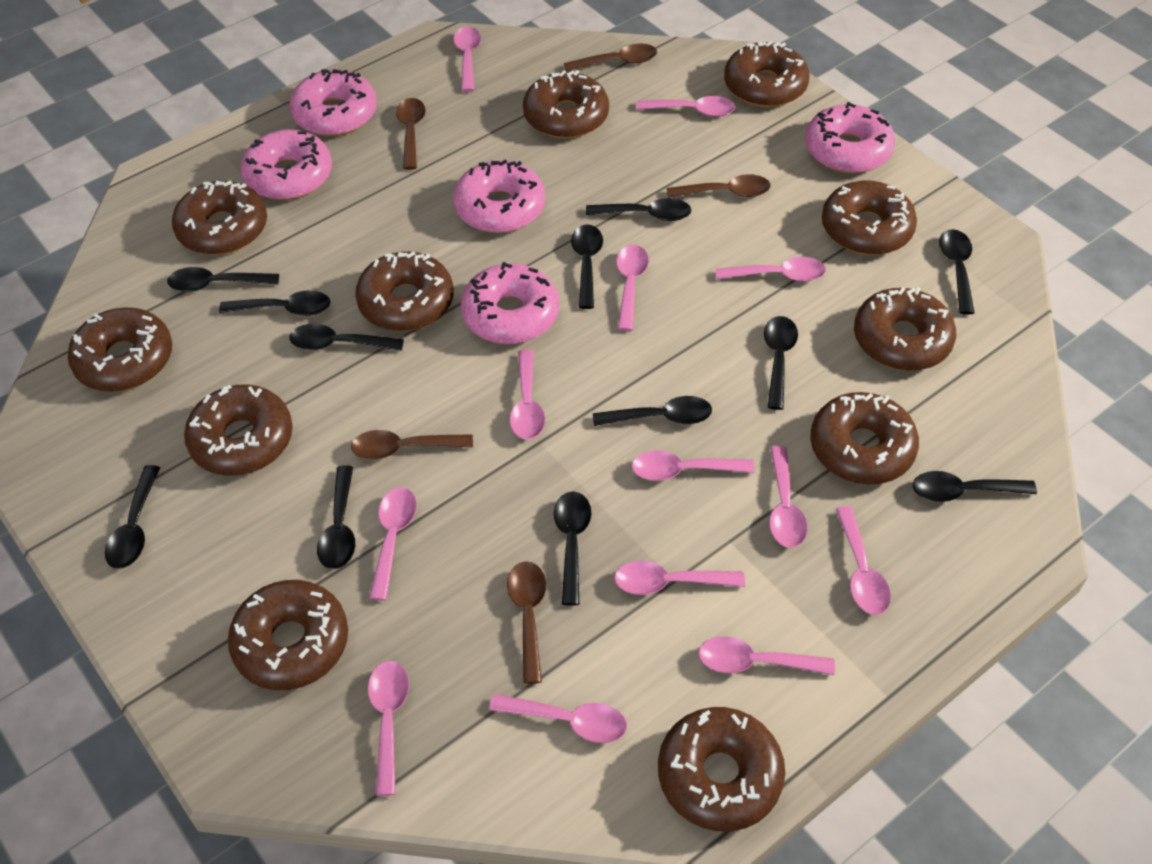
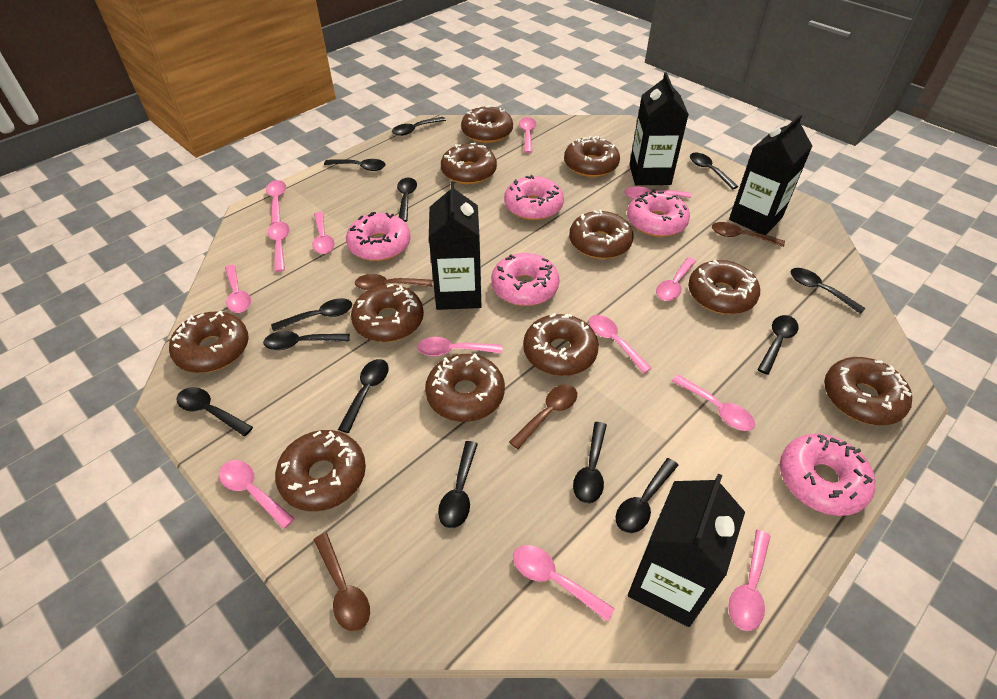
black carton: 0 -> 4
black spoon: 12 -> 13
brown spoon: 5 -> 4

